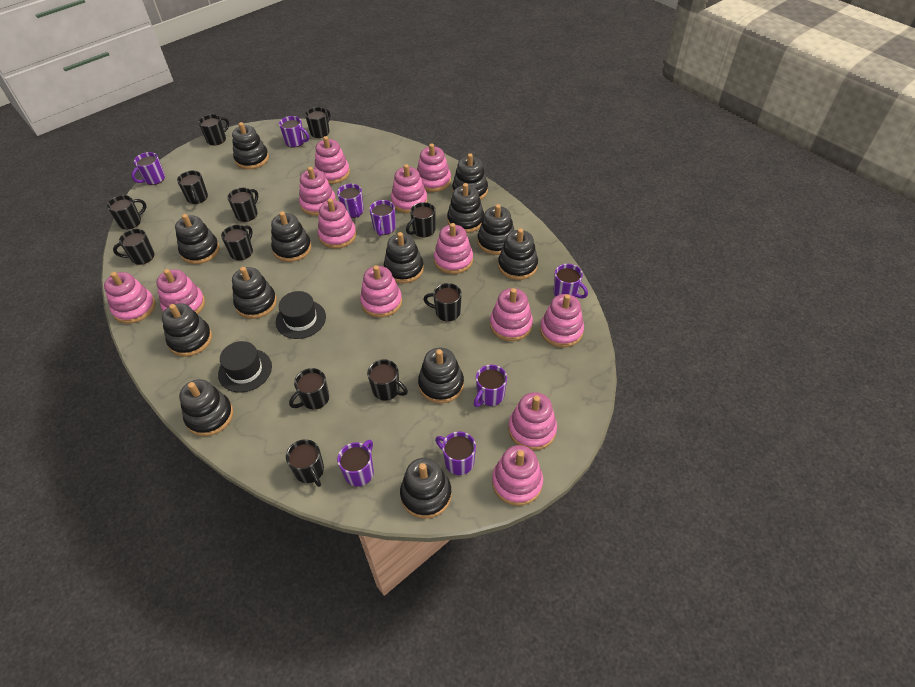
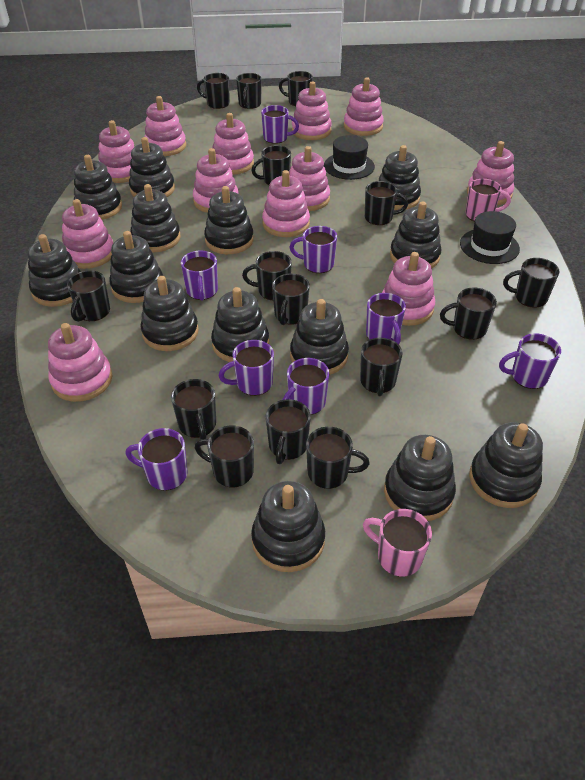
black mug: 12 -> 15
black stacking toy: 13 -> 14
pink mug: 0 -> 2
pink stacking toy: 13 -> 12

